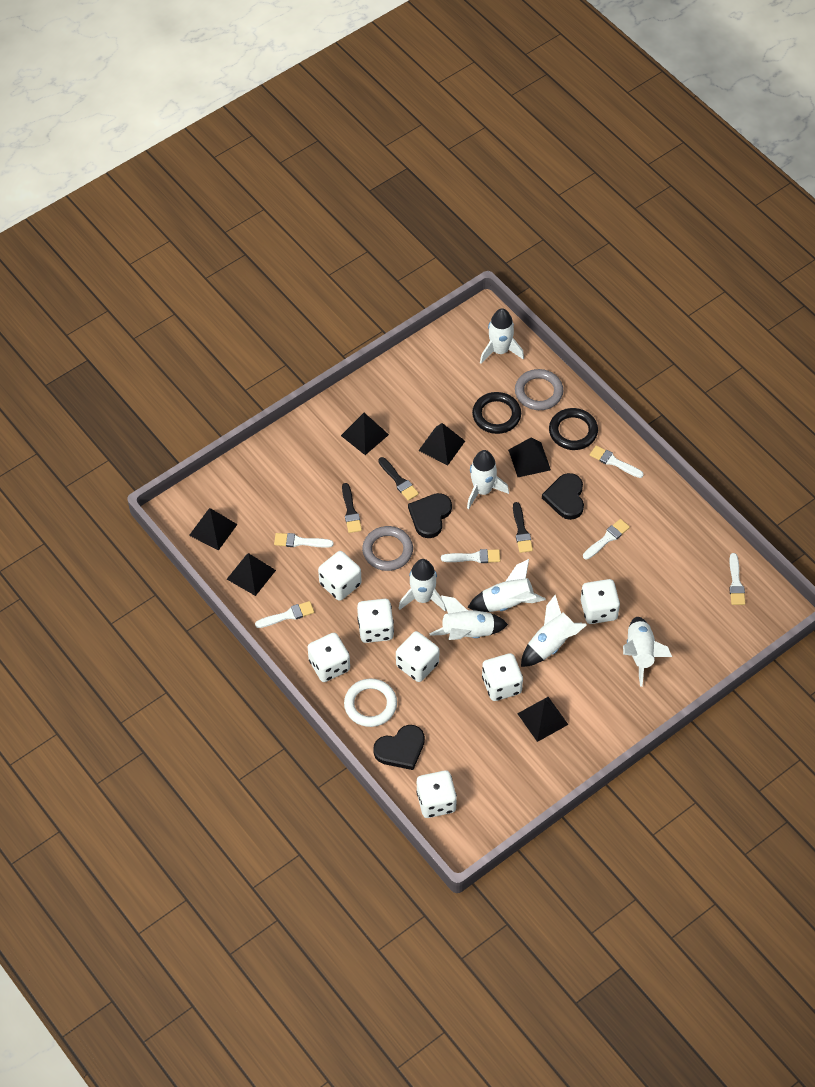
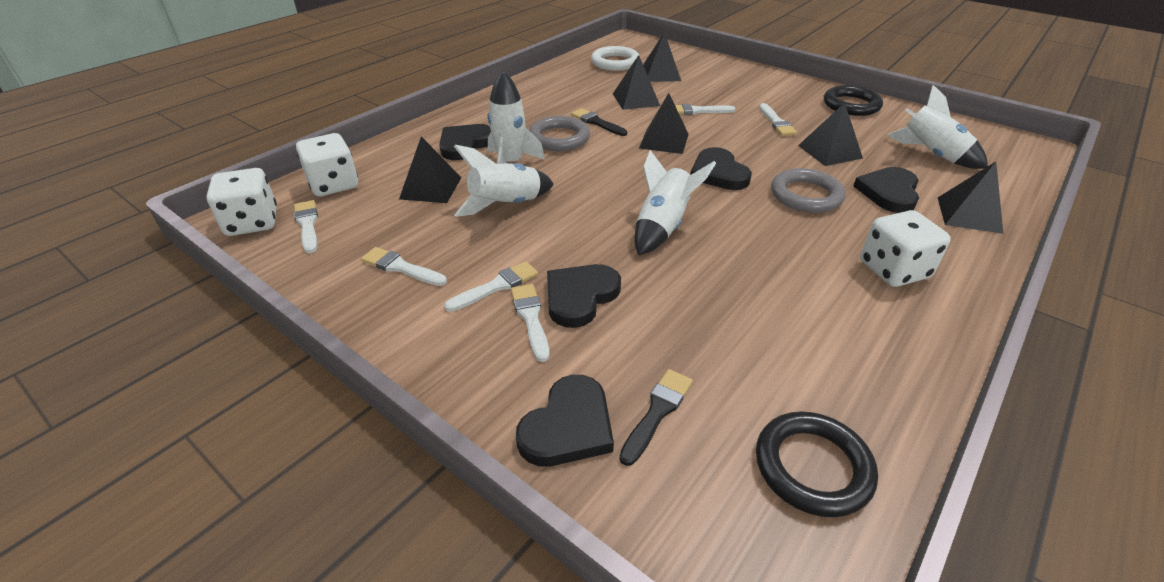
black brush: 3 -> 2
black heart: 3 -> 5
white dice: 7 -> 3
white rocket: 7 -> 4

